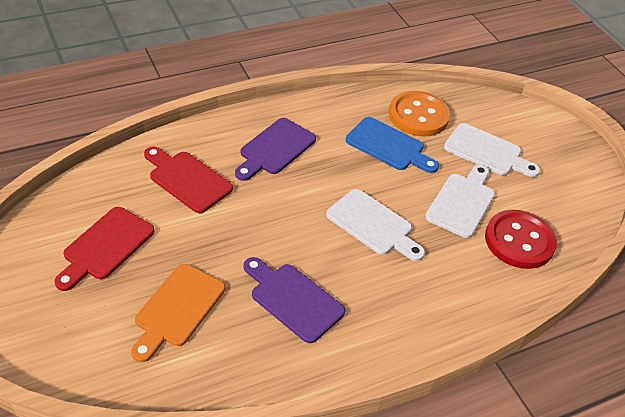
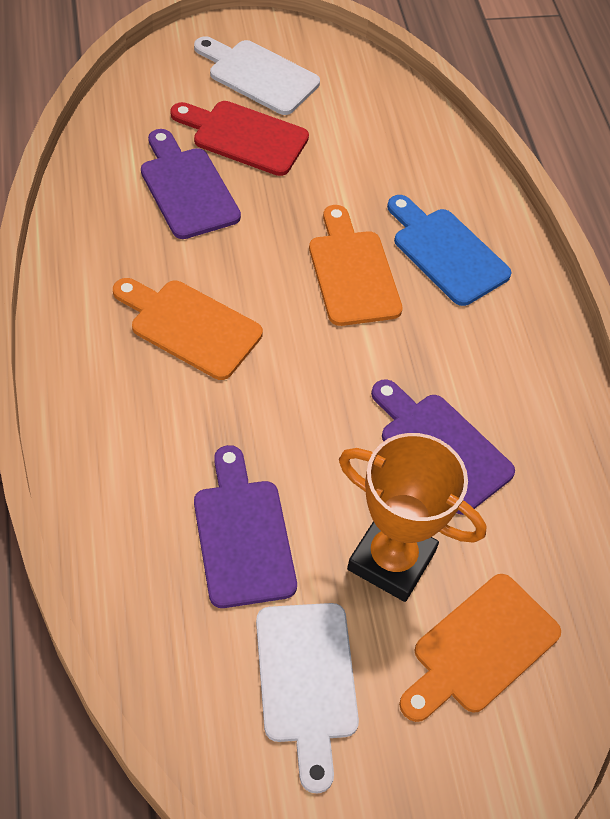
orange button: 1 -> 0
orange cutting board: 1 -> 3
orange trophy: 0 -> 1
purple cutting board: 2 -> 3
red button: 1 -> 0
red cutting board: 2 -> 1
white cutting board: 3 -> 2

